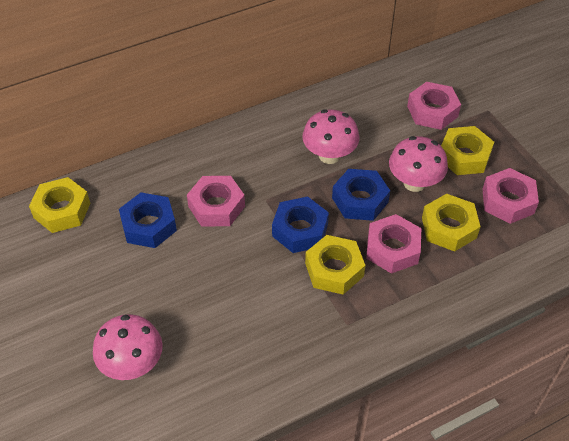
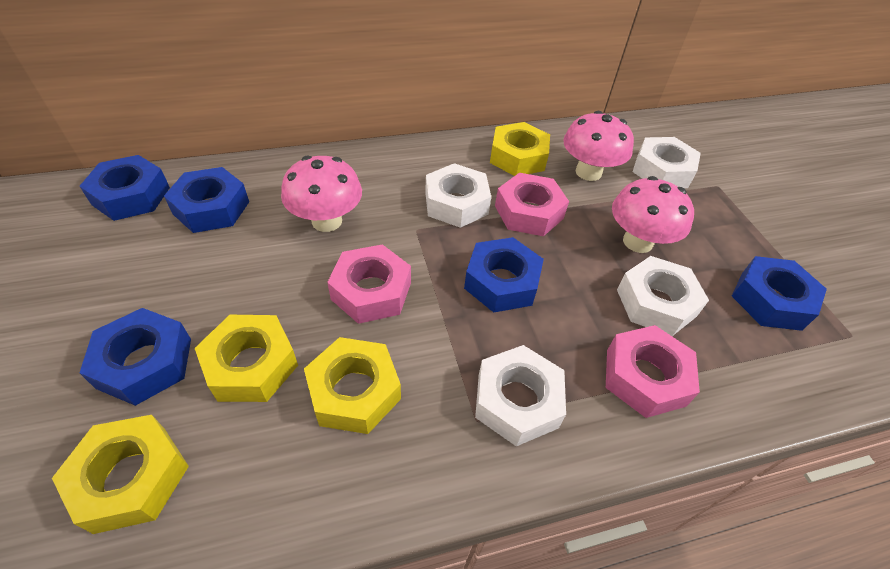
blue nut: 3 -> 5
pink nut: 4 -> 3
white nut: 0 -> 4

